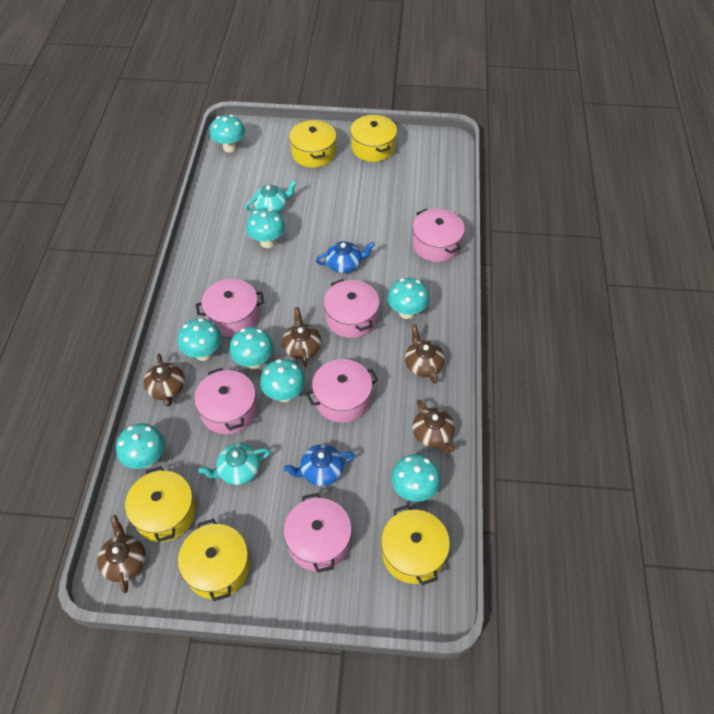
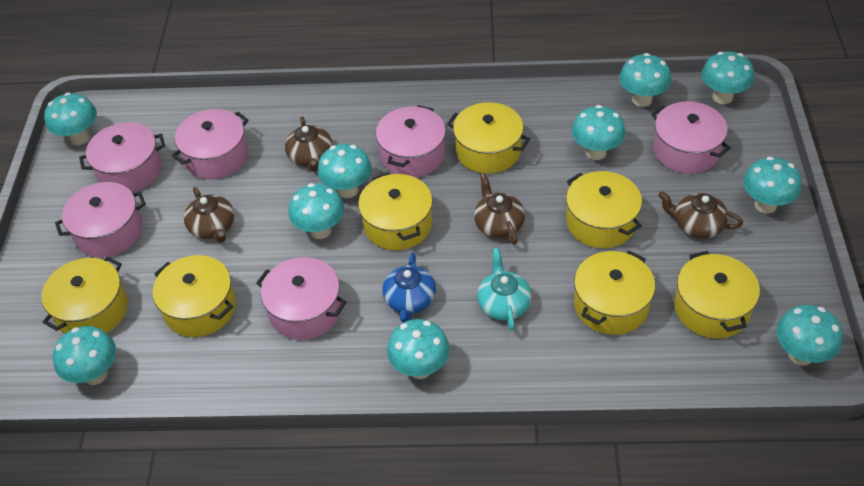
blue teapot: 2 -> 1
brown teapot: 5 -> 4
turquoise mushroom: 8 -> 10
turquoise teapot: 2 -> 1
yellow pot: 5 -> 7

